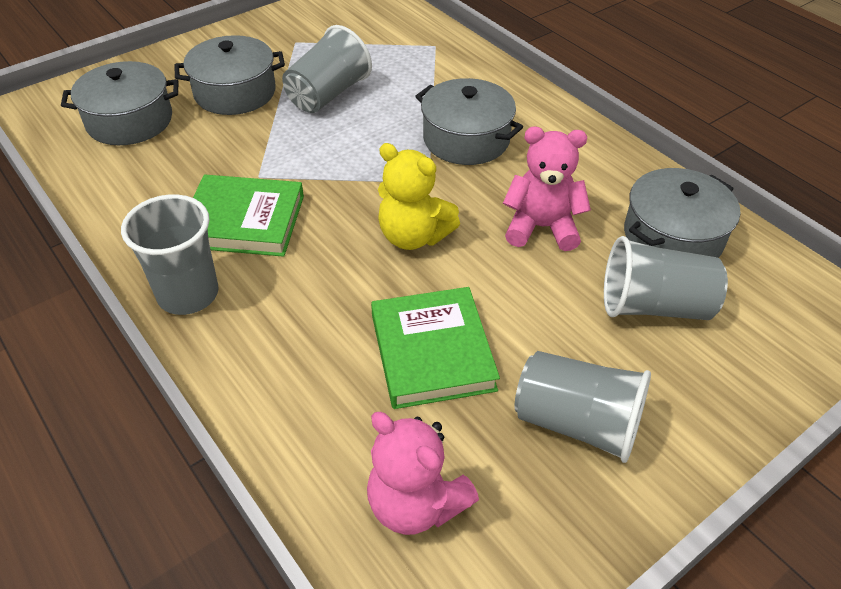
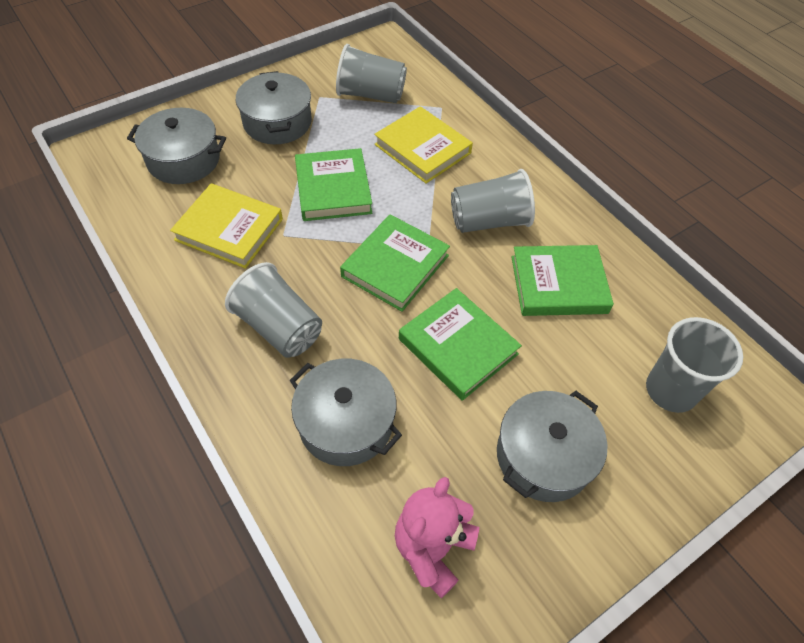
green book: 2 -> 4
pink teddy bear: 2 -> 1
yellow book: 0 -> 2
yellow teddy bear: 1 -> 0

